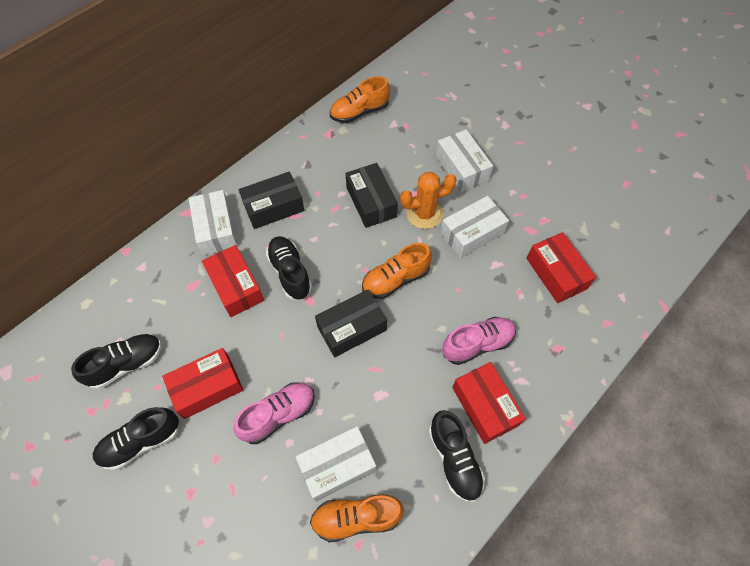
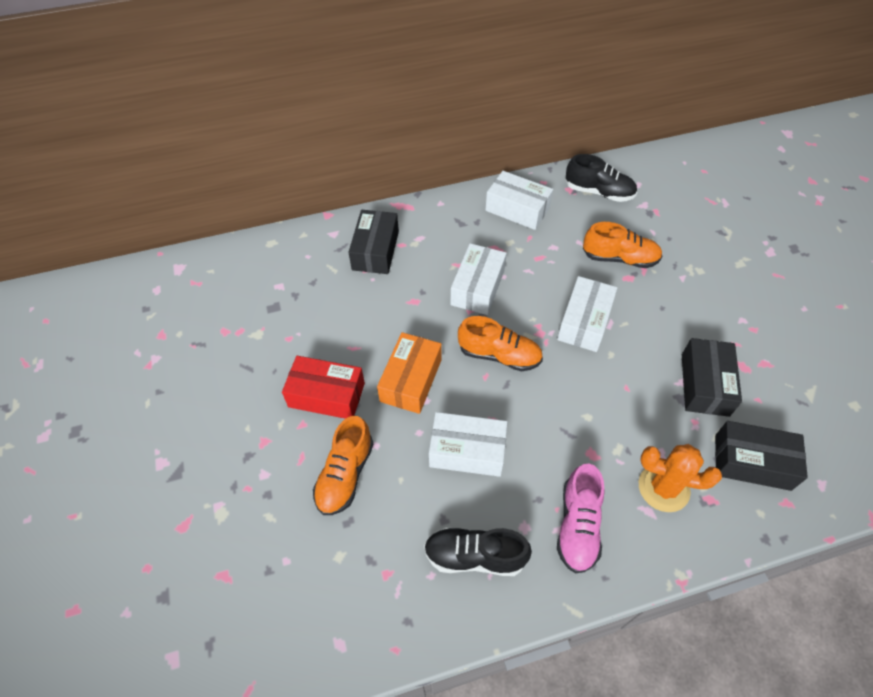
black shoe: 4 -> 2
orange box: 0 -> 1
pink shoe: 2 -> 1
red box: 4 -> 1

